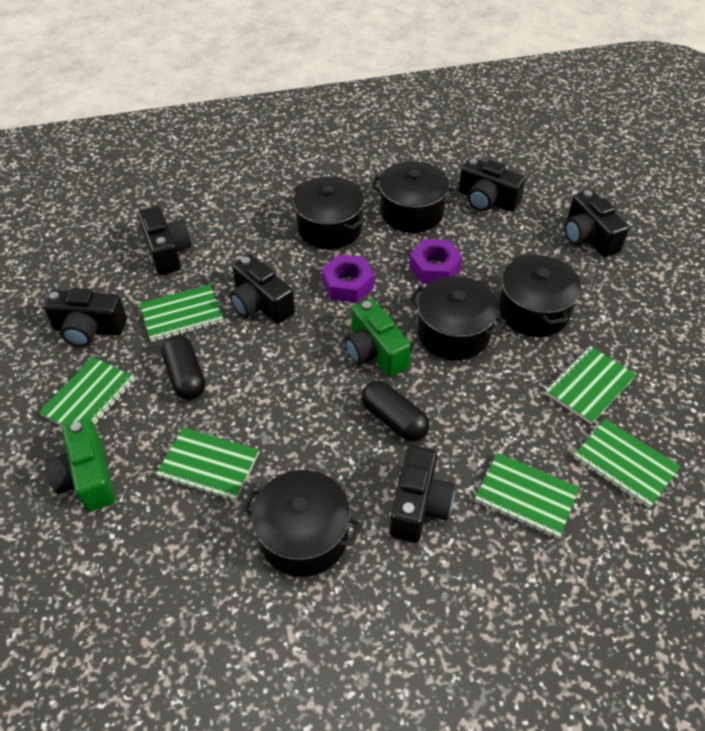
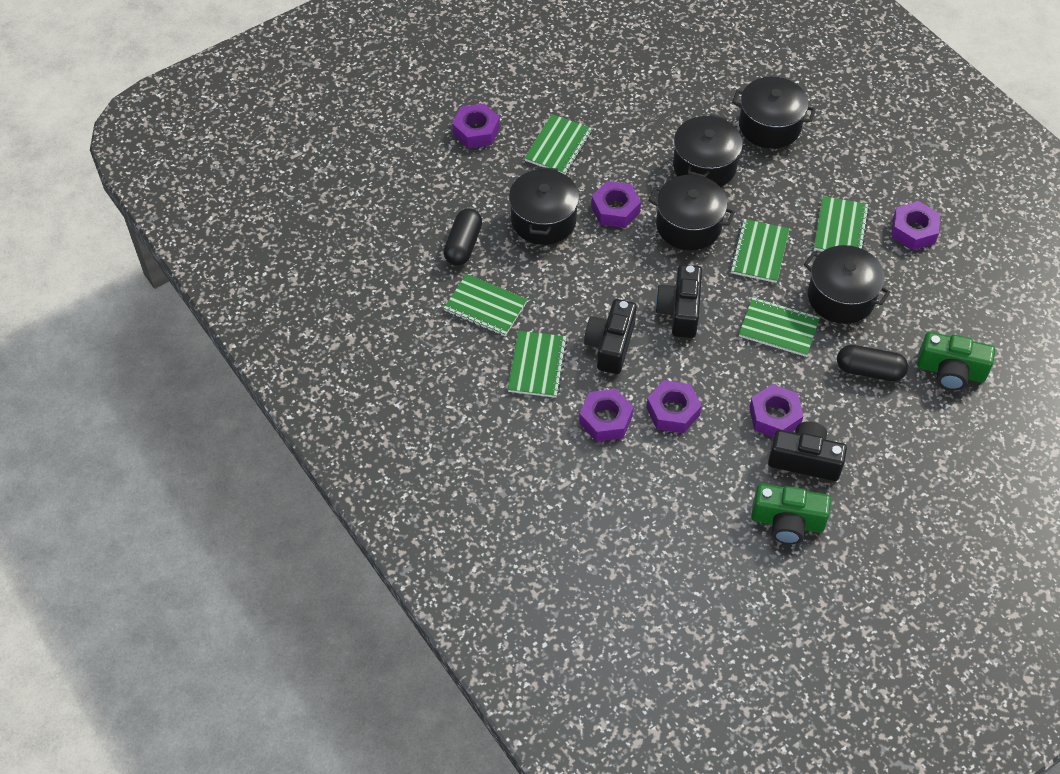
black camera: 6 -> 3
purple nut: 2 -> 6

